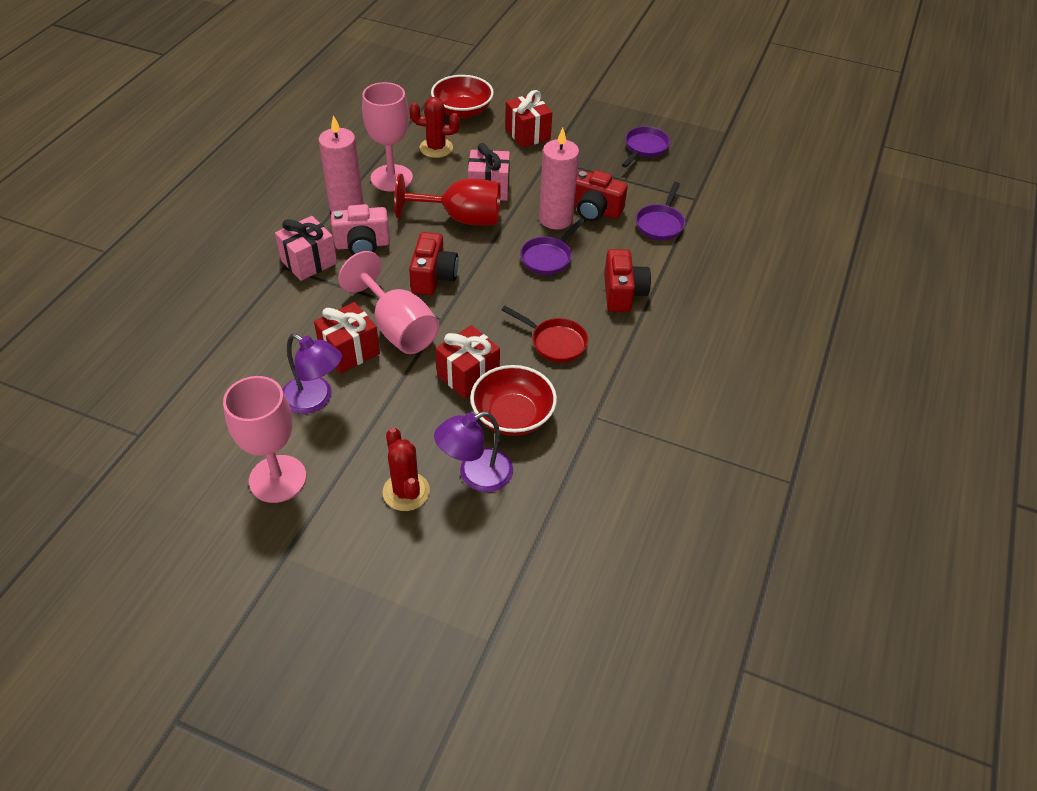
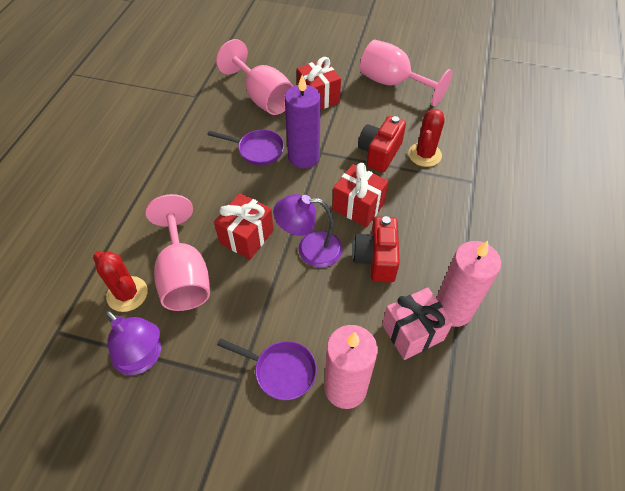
pink camera: 1 -> 0
pink gift: 2 -> 1
purple candle: 0 -> 1
purple pan: 3 -> 2
red bowl: 2 -> 0
red camera: 3 -> 2
red goblet: 1 -> 0
red pan: 1 -> 0

